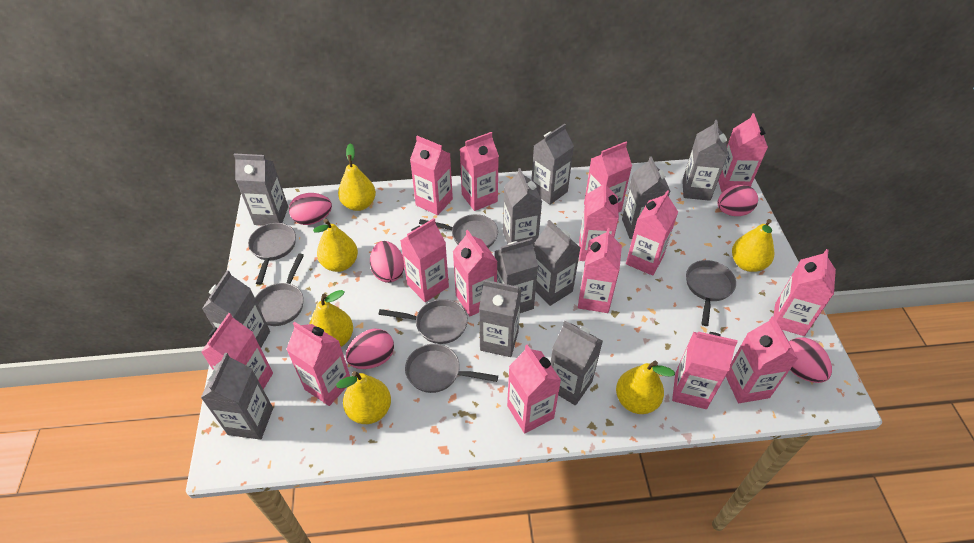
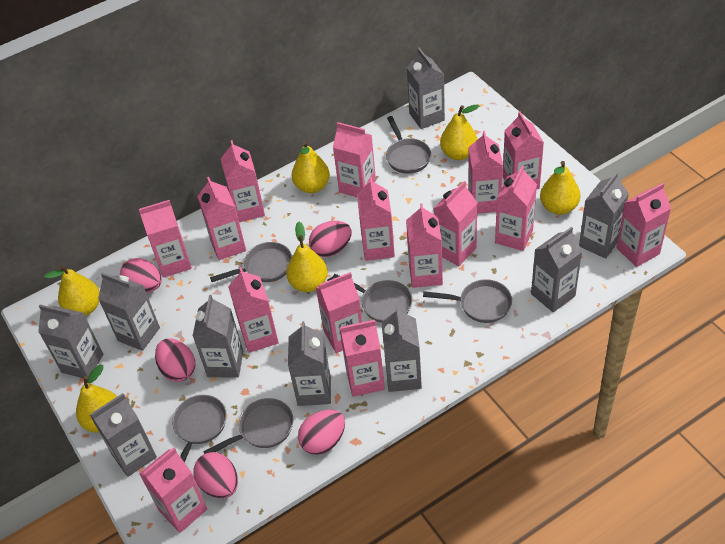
grey carton: 11 -> 9

